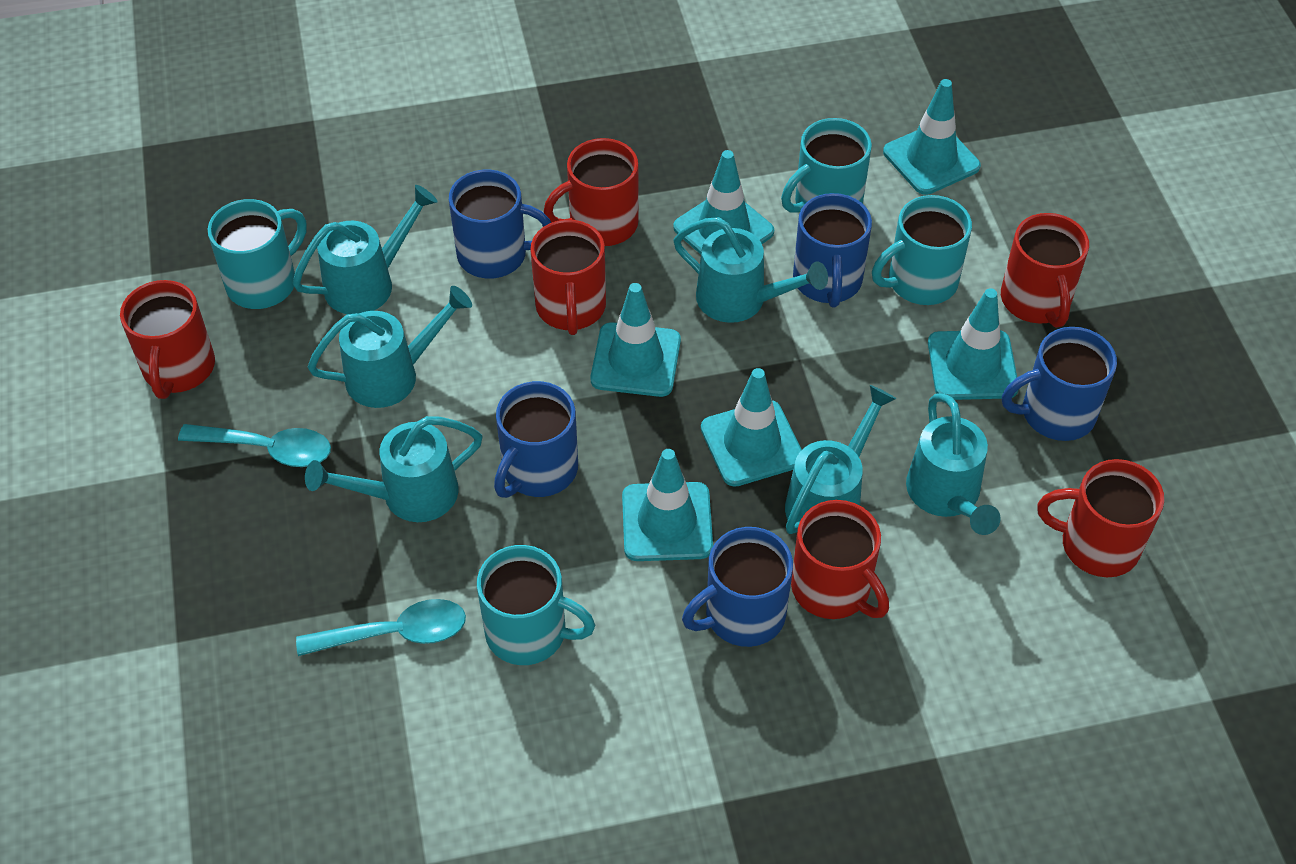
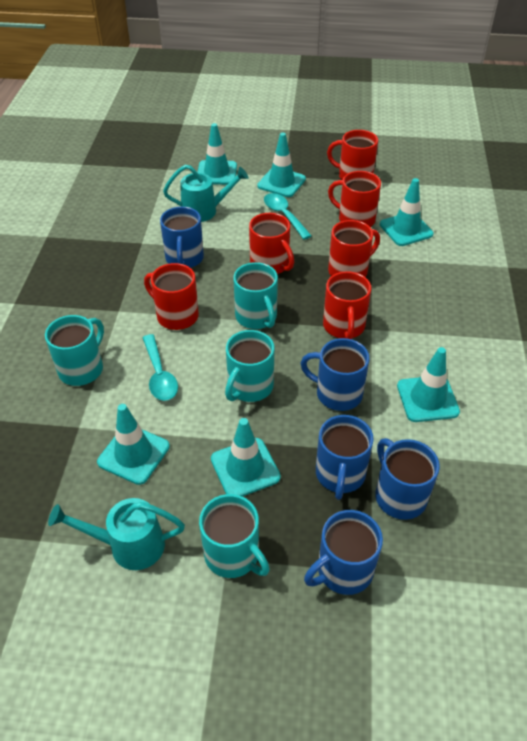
turquoise watering can: 6 -> 2

